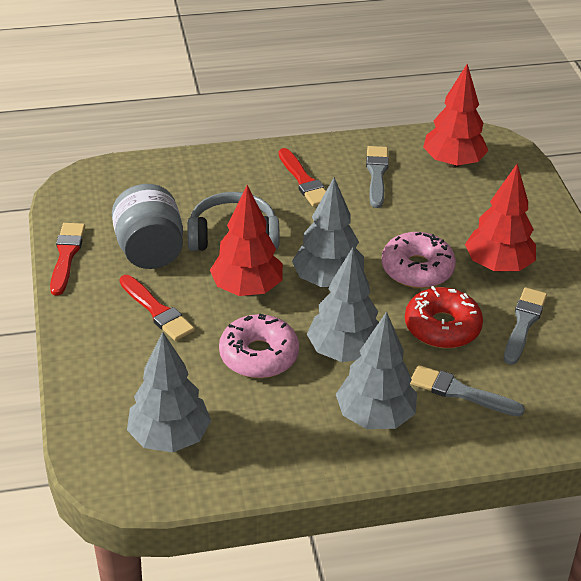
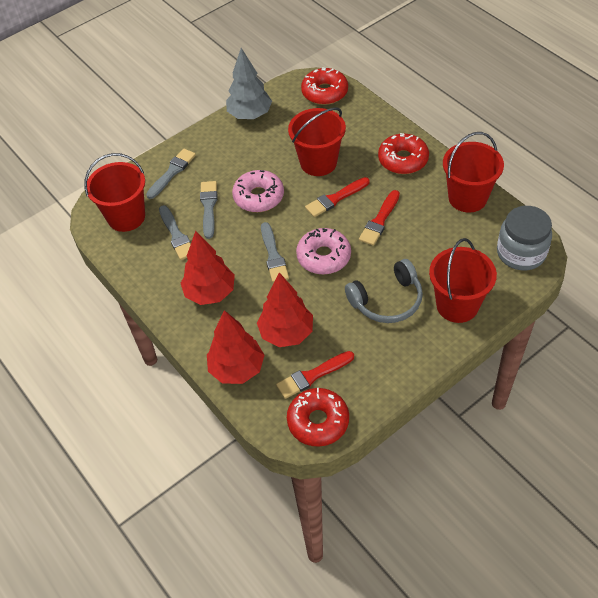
grey brush: 3 -> 4
grey tree: 4 -> 1
red bucket: 0 -> 4
red donut: 1 -> 3

